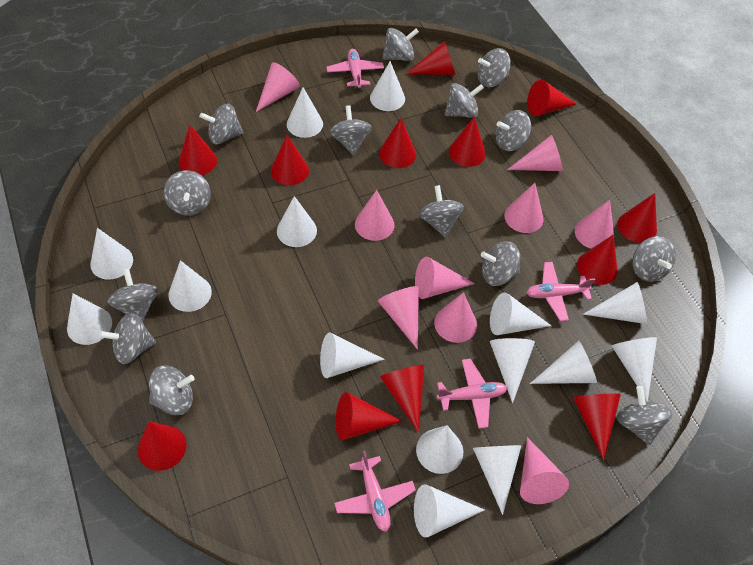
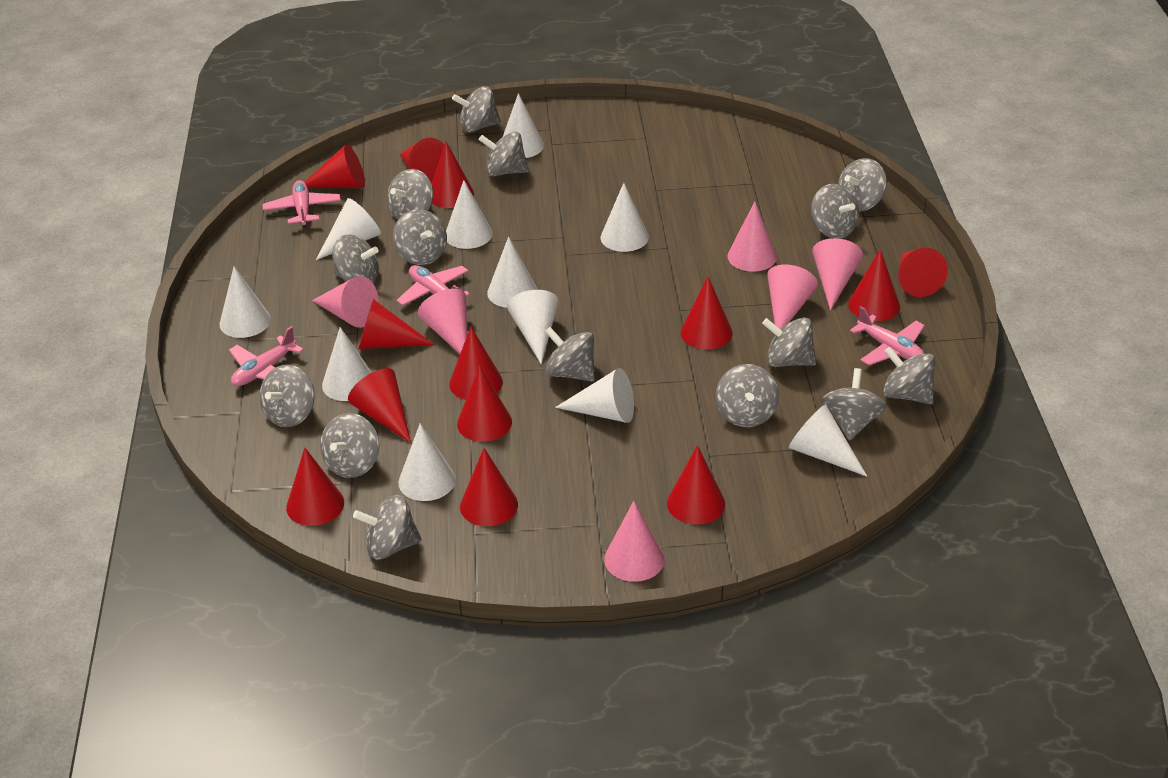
grey spinning top: 14 -> 15
pink cone: 9 -> 6
red cone: 12 -> 13
white cone: 15 -> 11

